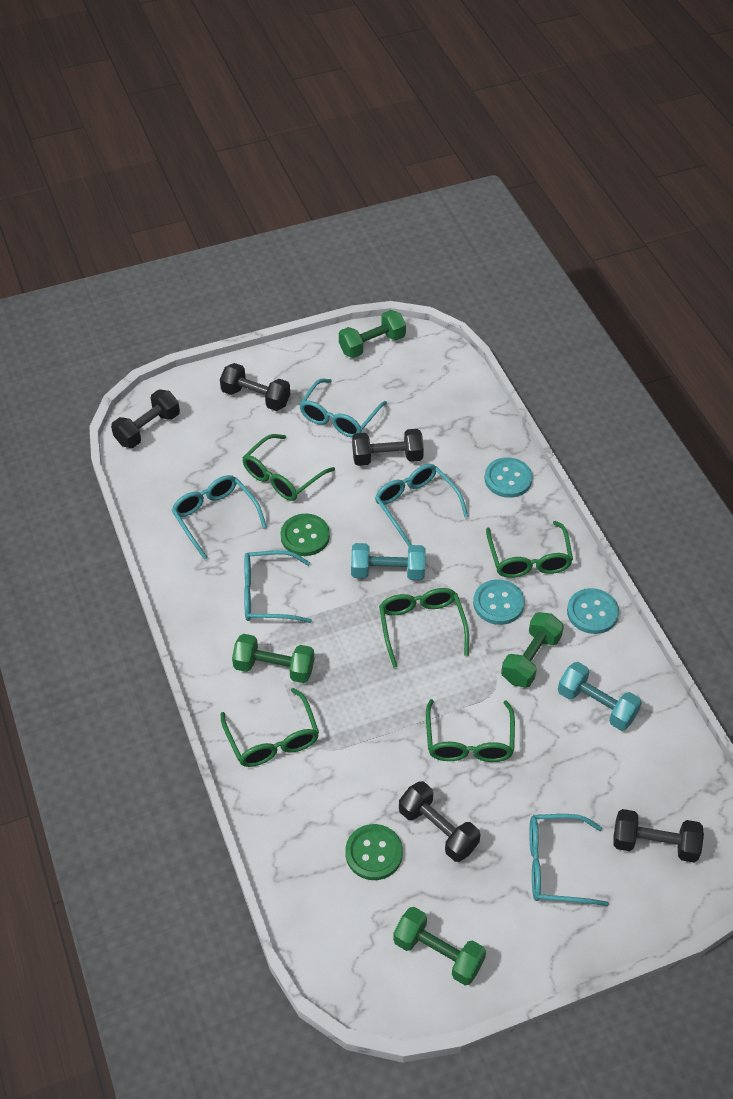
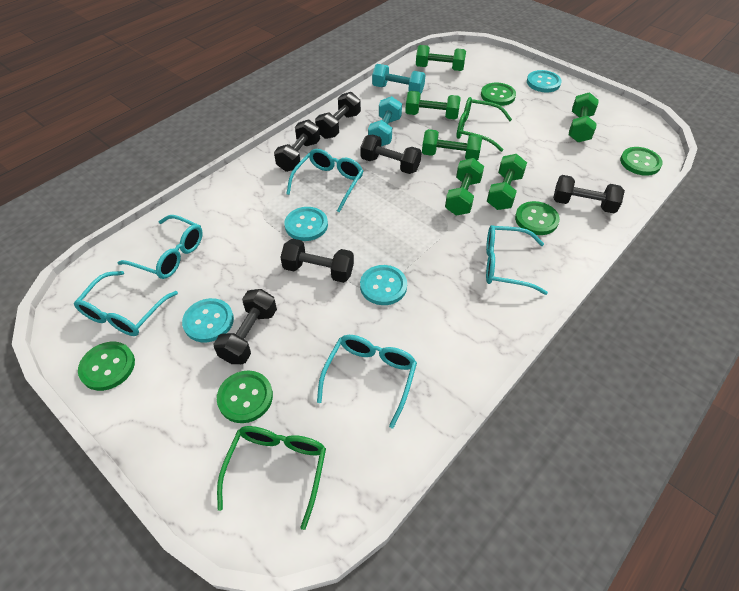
black dumbbell: 5 -> 6
green button: 2 -> 5
green dumbbell: 4 -> 6
green glasses: 5 -> 2
turquoise button: 3 -> 4

